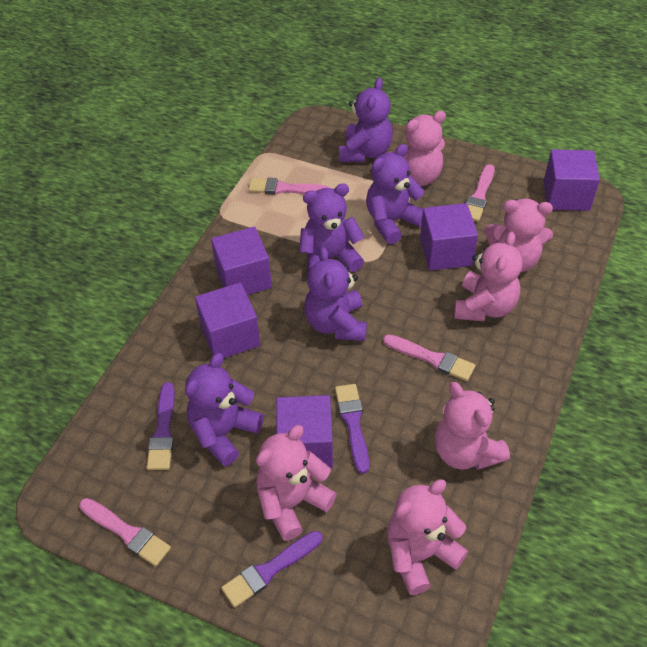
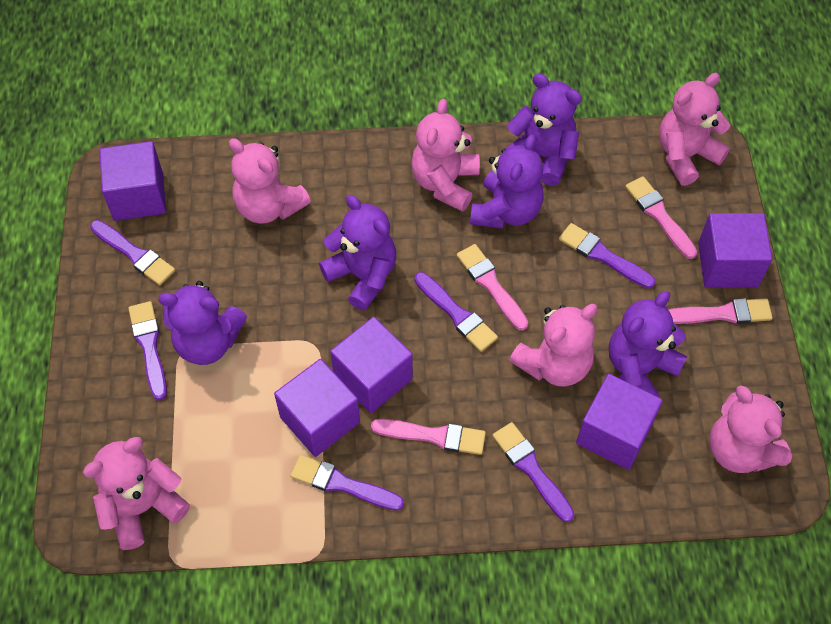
purple brush: 3 -> 6

